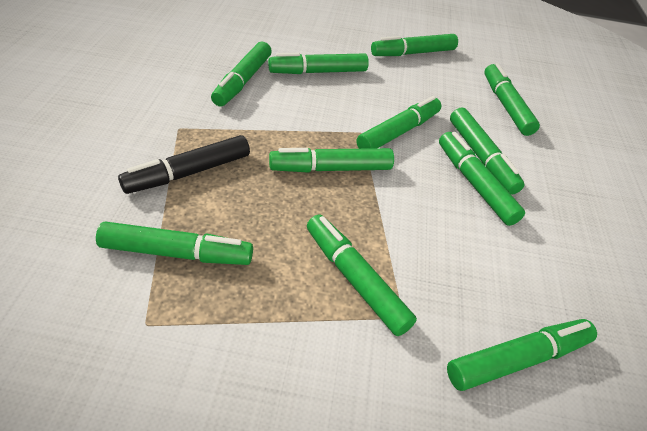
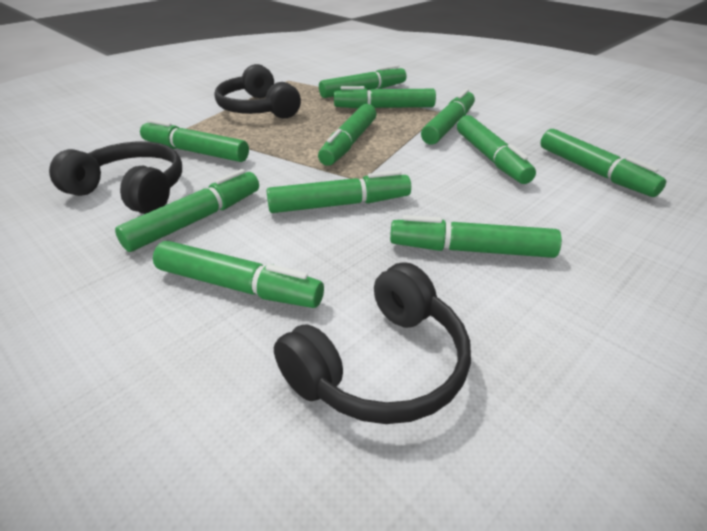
black headphones: 0 -> 3
black marker: 1 -> 0

